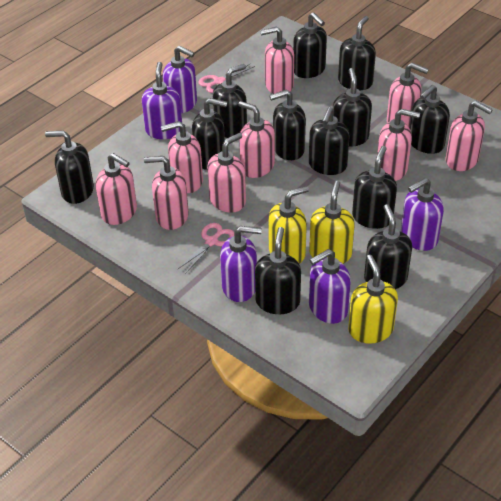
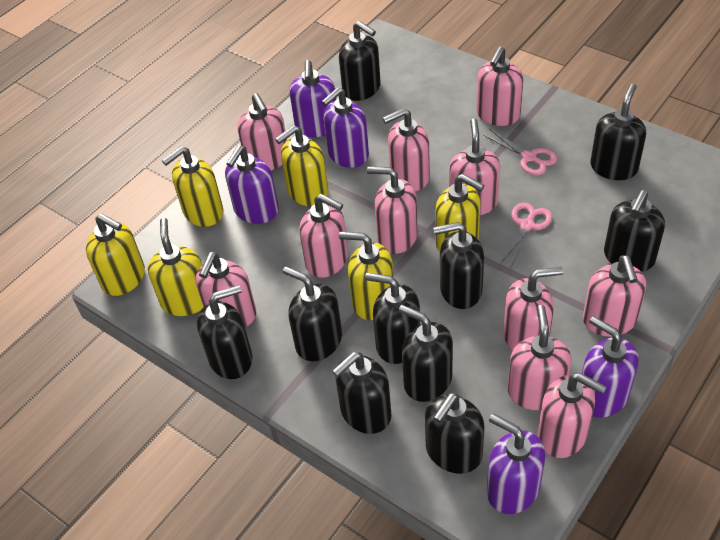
black soap dispenser: 12 -> 10
pink soap dispenser: 9 -> 11
yellow soap dispenser: 3 -> 6

